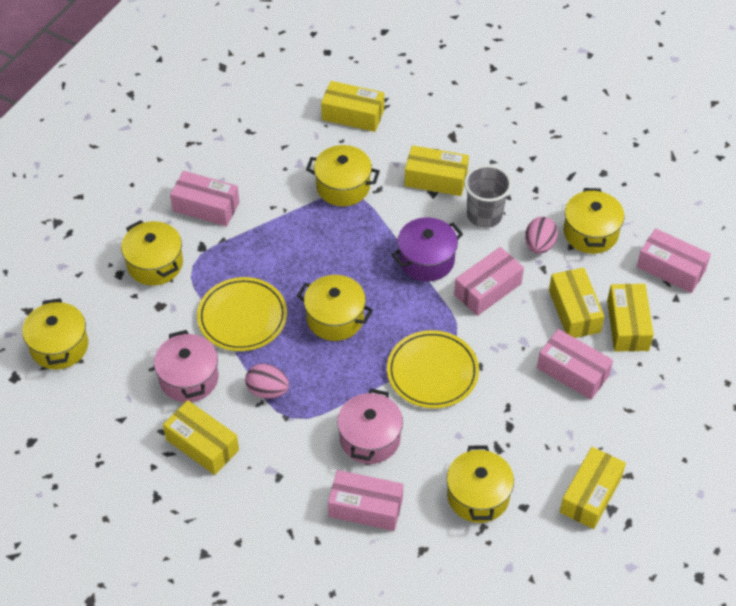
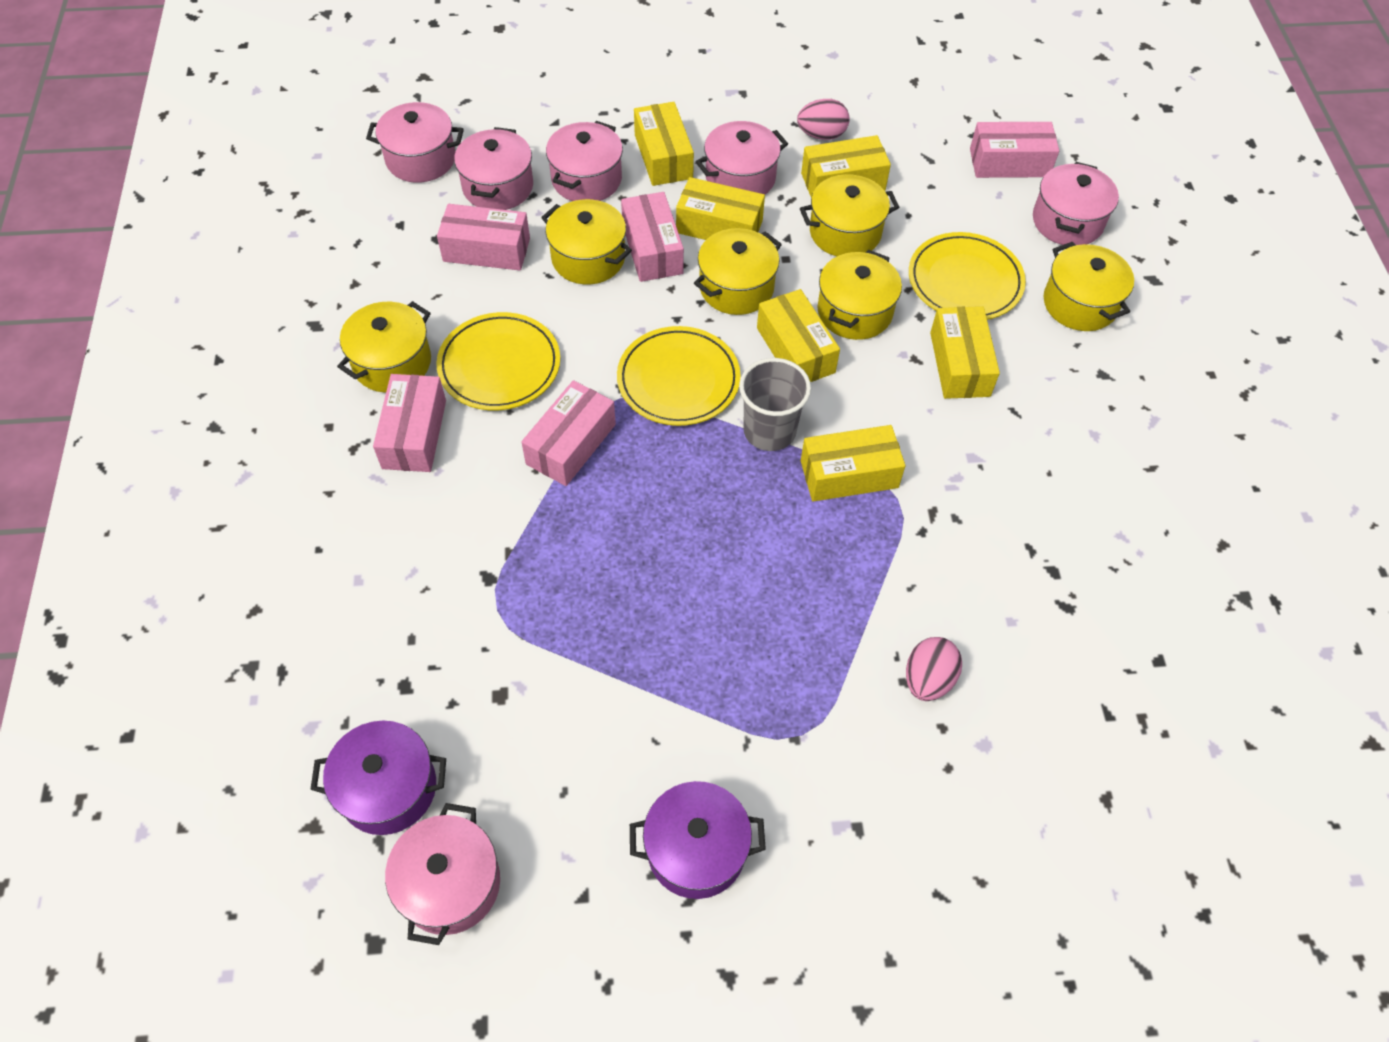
pink pot: 2 -> 6
purple pot: 1 -> 2
yellow plate: 2 -> 3

